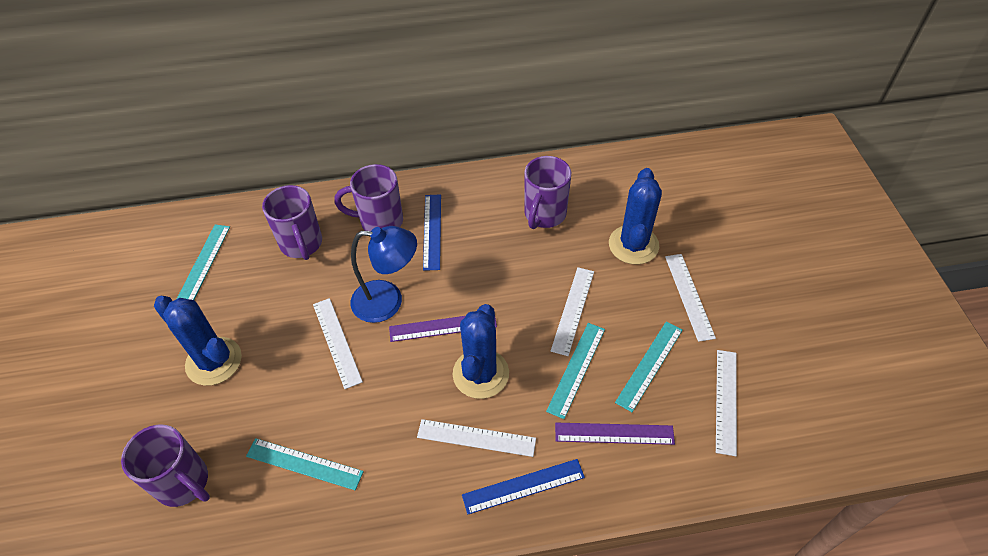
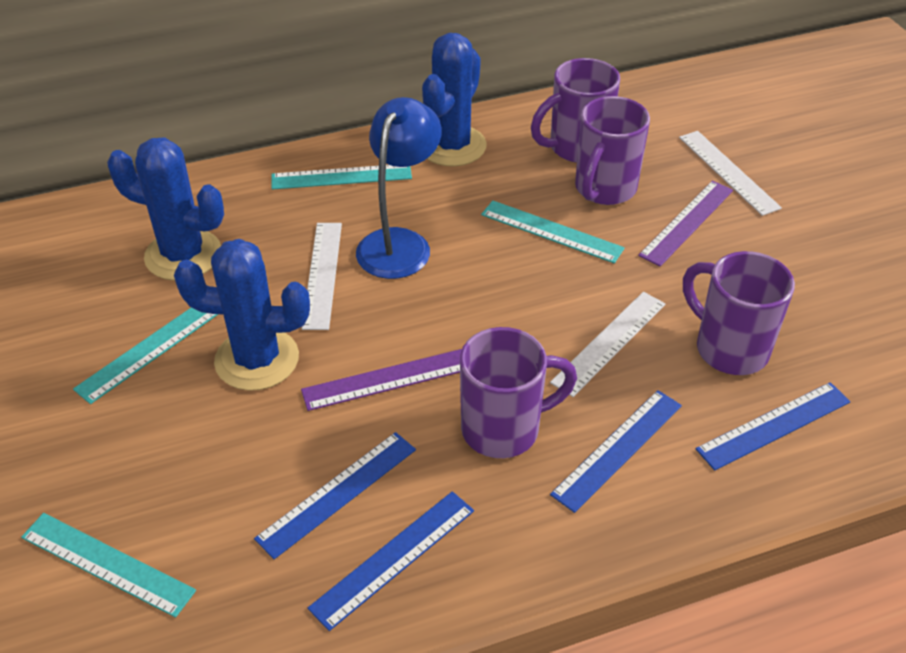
blue ruler: 2 -> 4
white ruler: 5 -> 3

